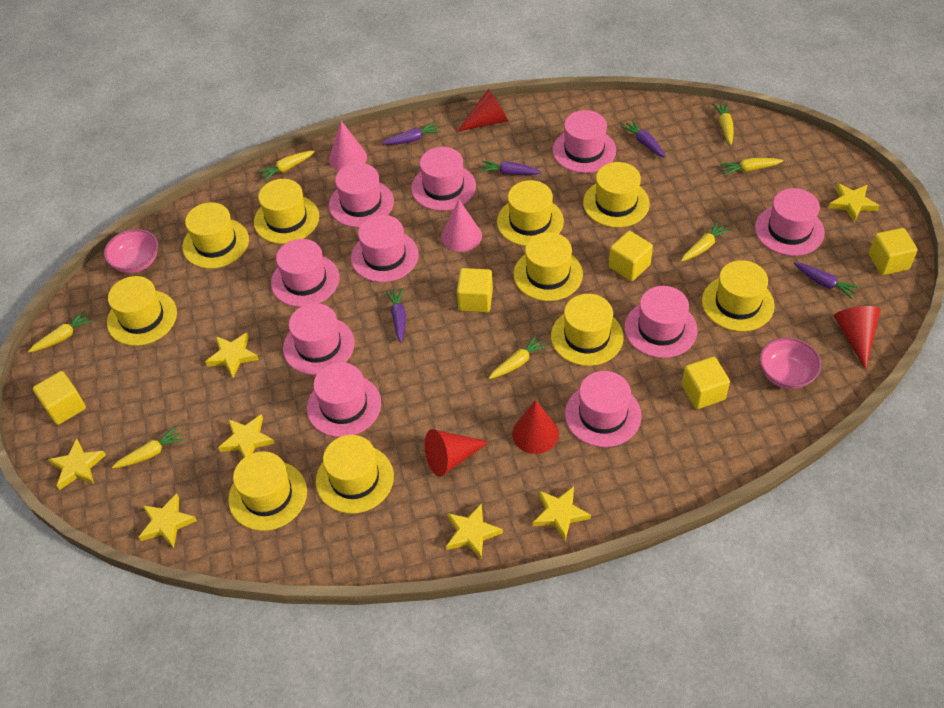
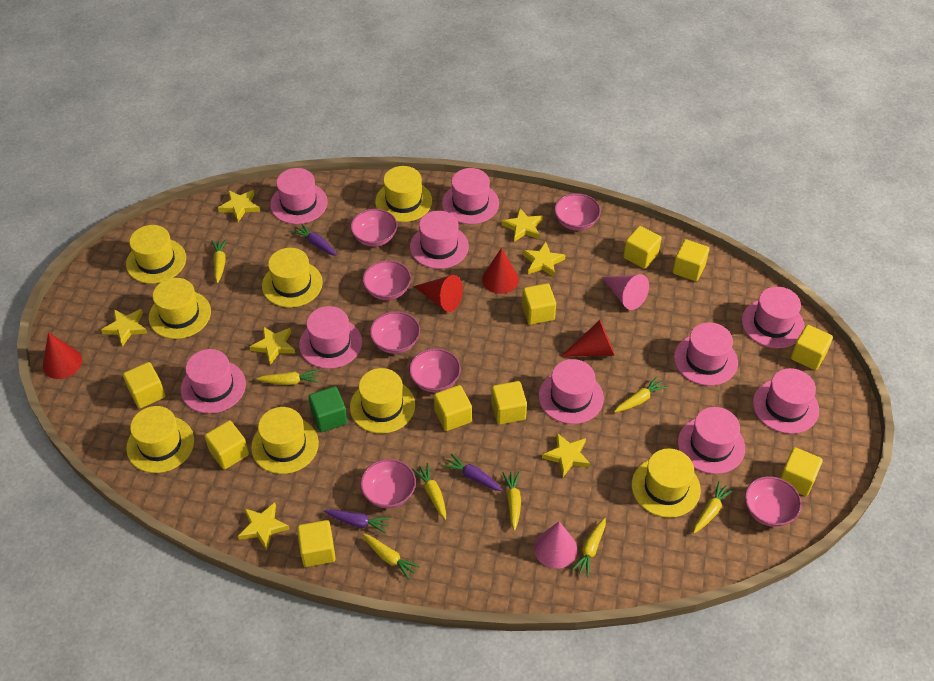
green cube: 0 -> 1
pink bowl: 2 -> 7
purple carrot: 5 -> 3
yellow carrot: 7 -> 8
yellow cube: 5 -> 10
yellow hat: 10 -> 8

